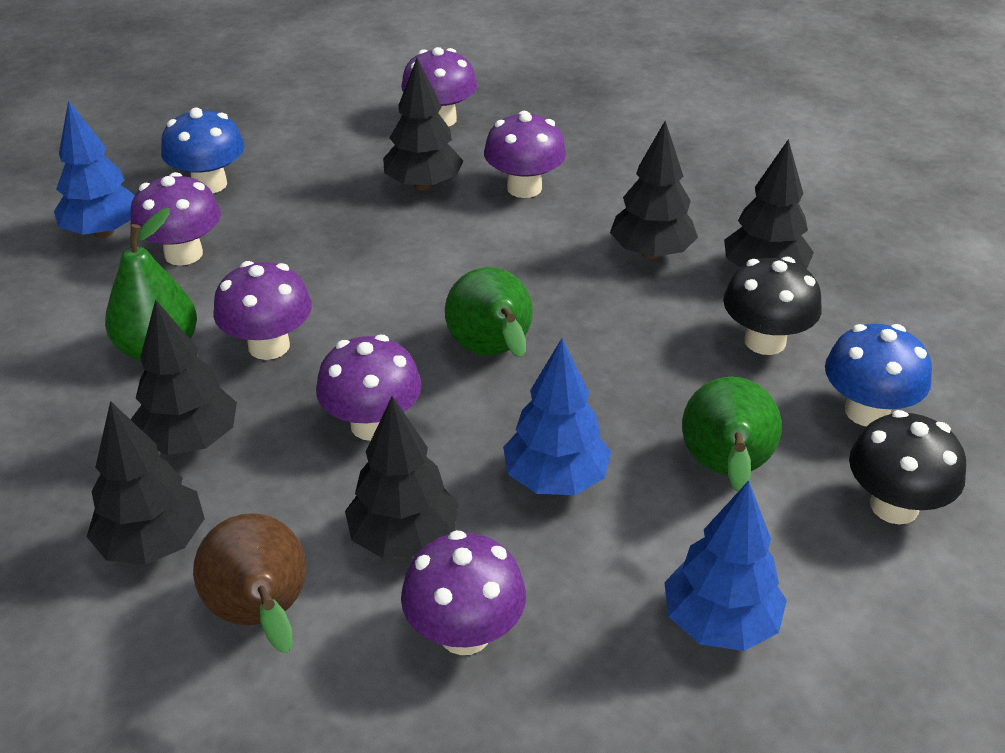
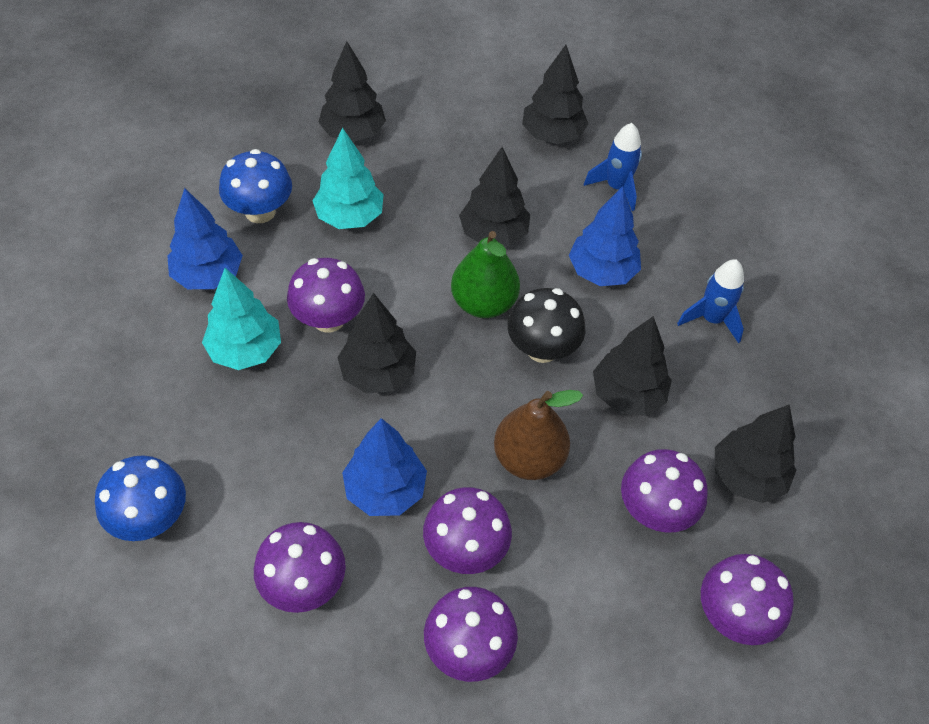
black mushroom: 2 -> 1
blue rocket: 0 -> 2
green pear: 3 -> 1
turquoise tree: 0 -> 2

